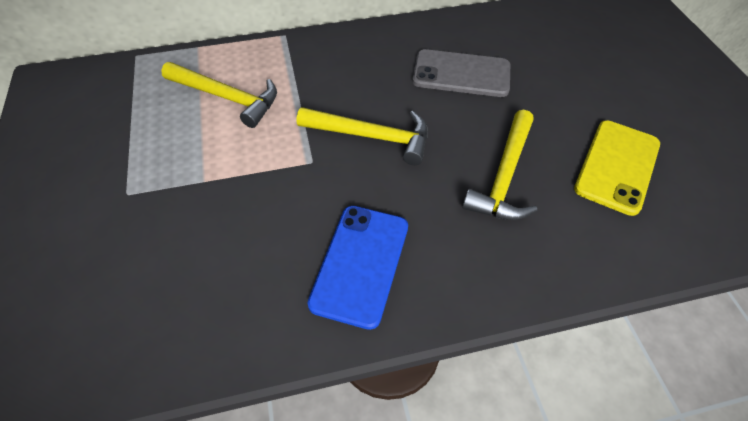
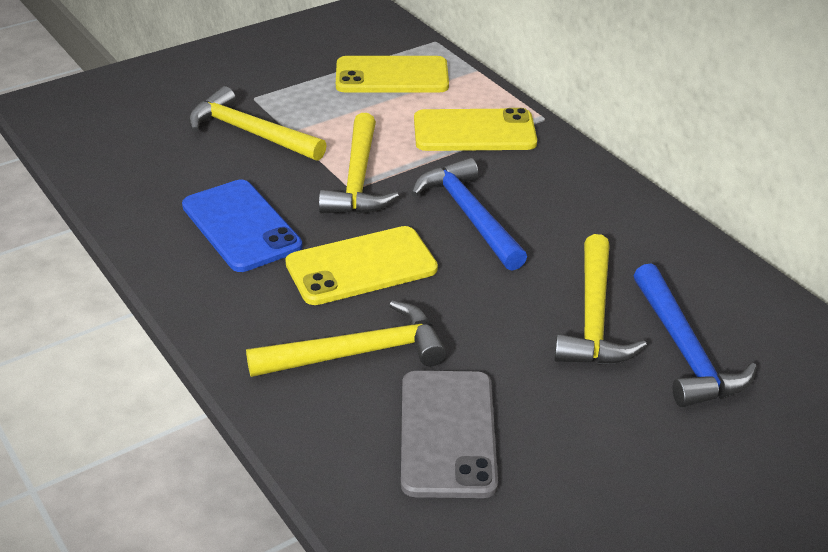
blue hammer: 0 -> 2
yellow hammer: 3 -> 4
yellow phone: 1 -> 3

